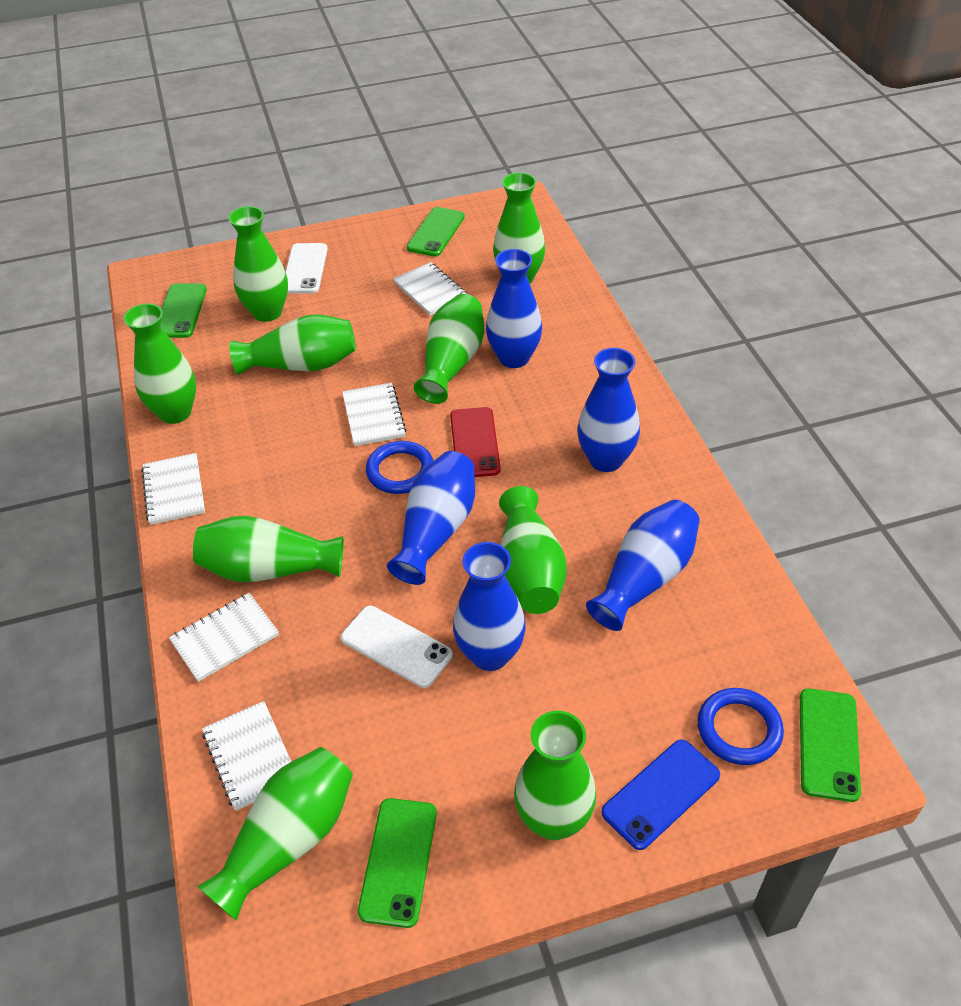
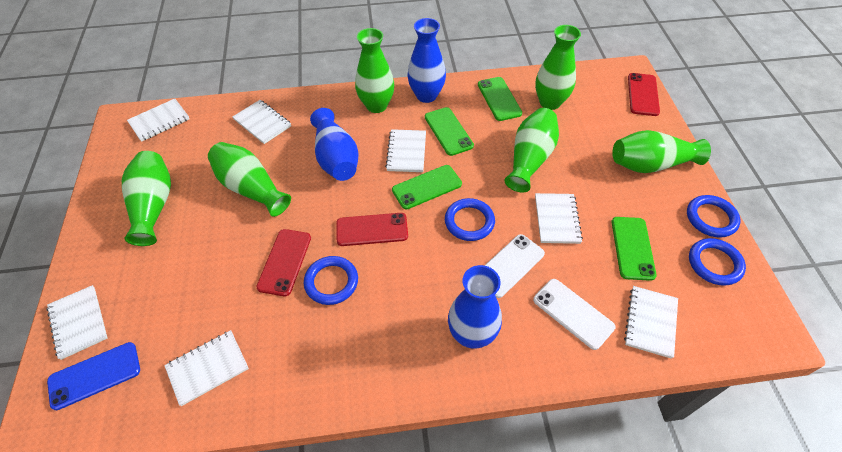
blue ring: 2 -> 4
blue vase: 5 -> 3
green vase: 9 -> 6
red phone: 1 -> 3
white notebook: 5 -> 7

